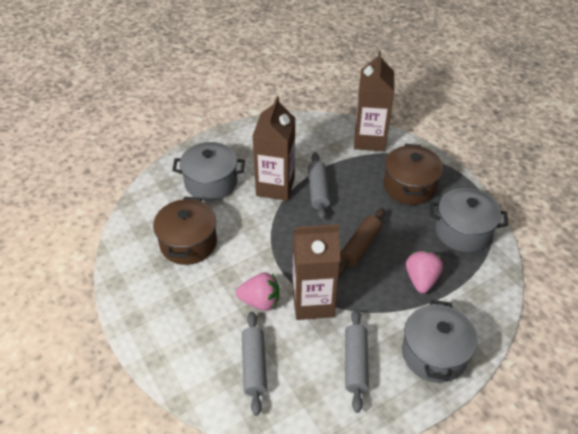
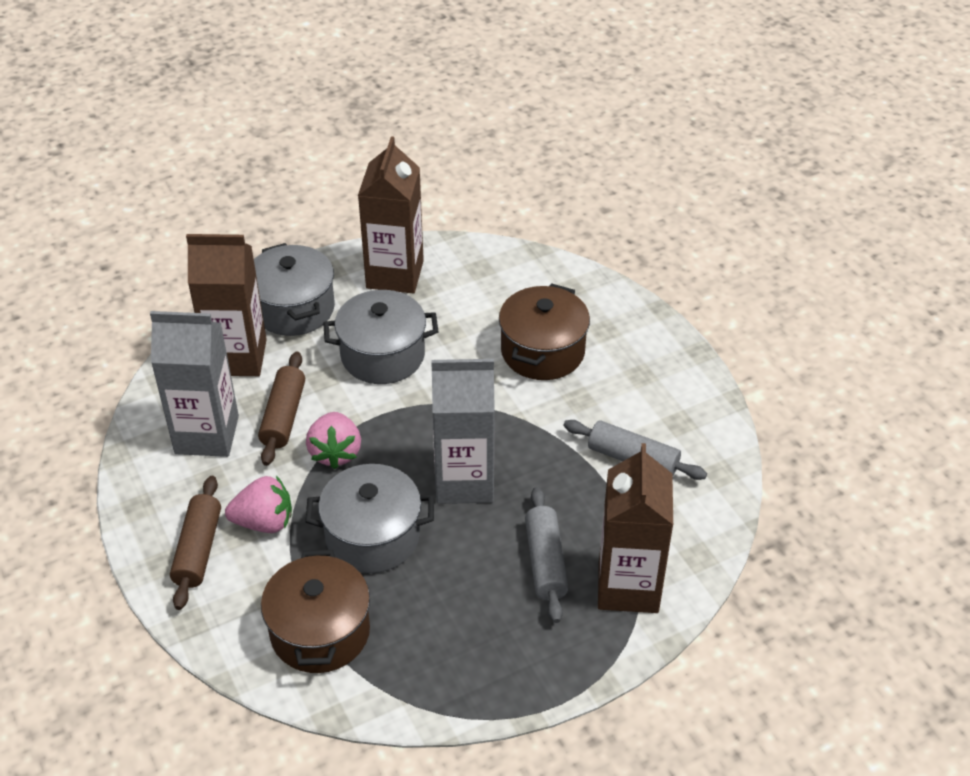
brown rolling pin: 1 -> 2
grey carton: 0 -> 2
grey rolling pin: 3 -> 2

